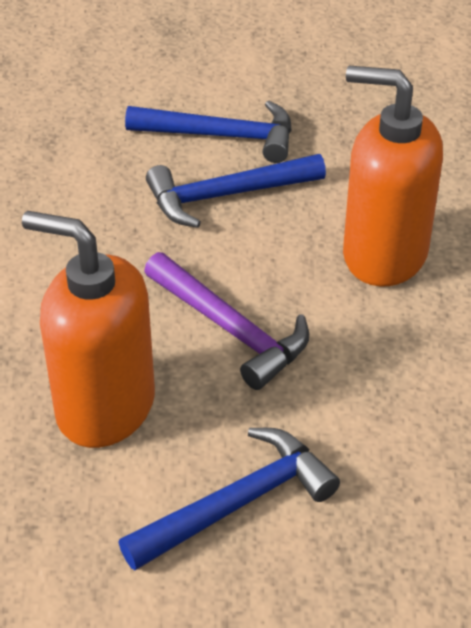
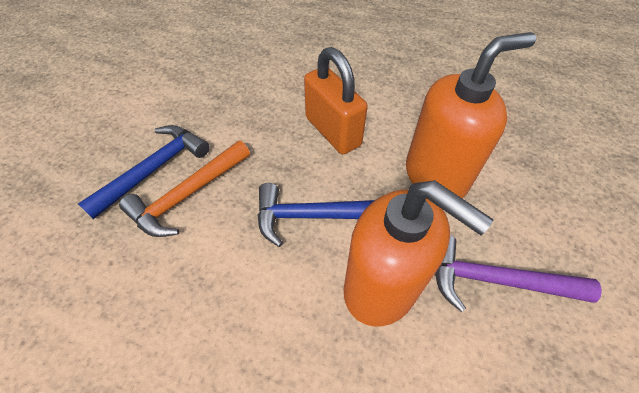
blue hammer: 3 -> 2
orange hammer: 0 -> 1
orange padlock: 0 -> 1

